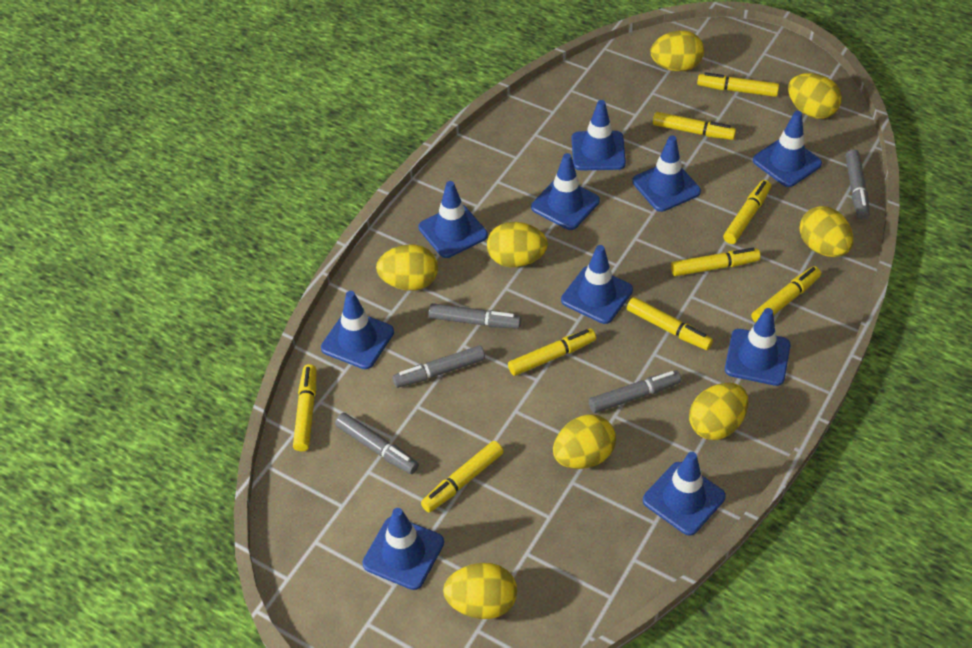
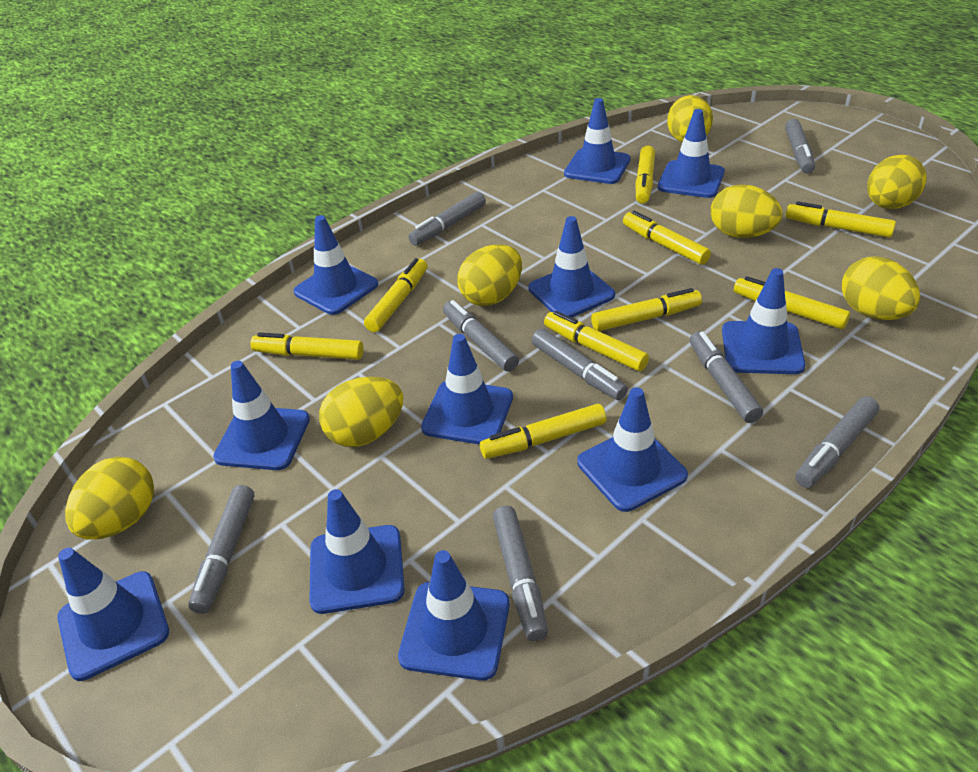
blue traffic cone: 10 -> 11
grey marker: 5 -> 8
yellow egg: 8 -> 7

